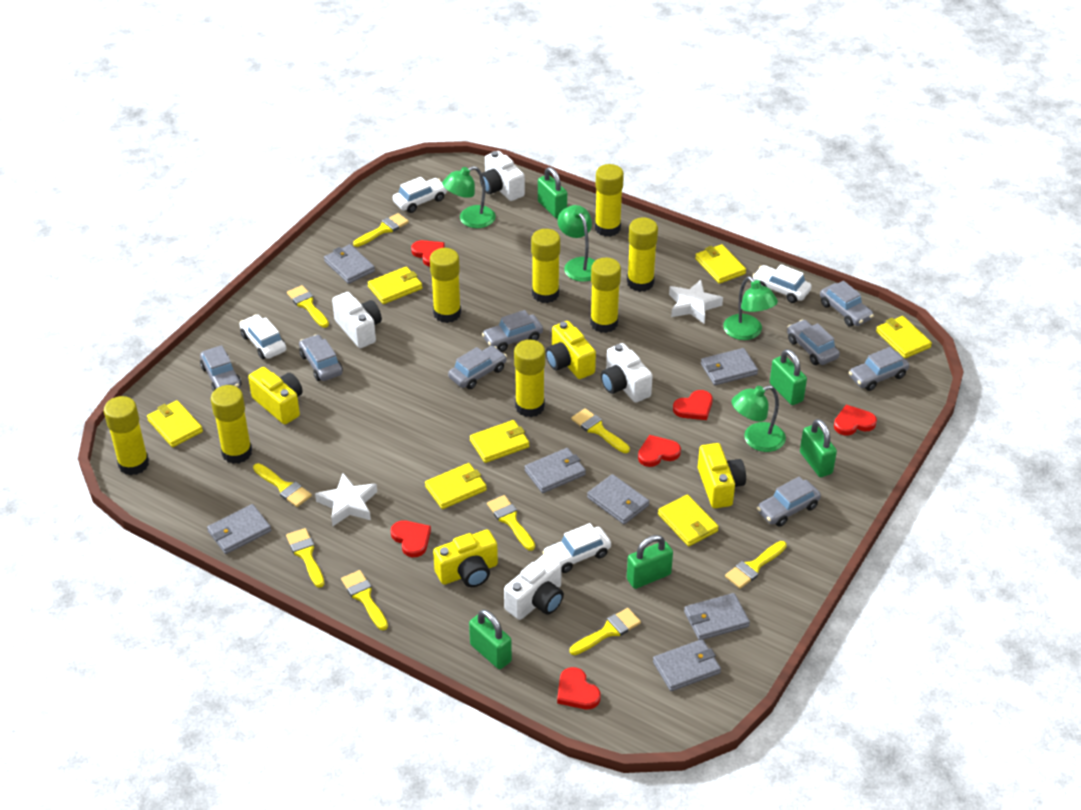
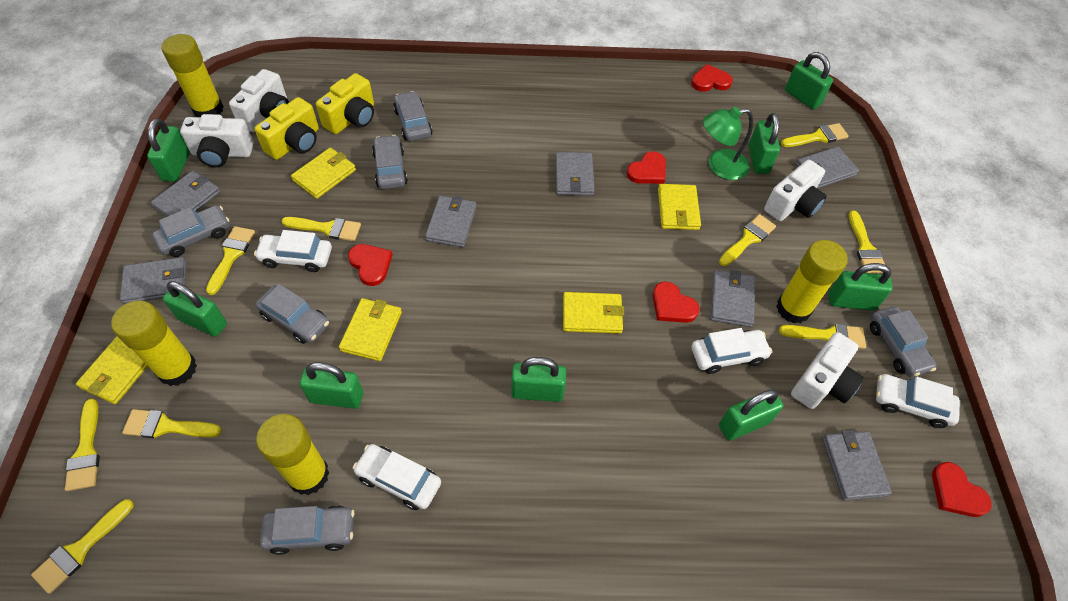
green lamp: 4 -> 1
green padlock: 5 -> 8
grey car: 8 -> 6
red heart: 6 -> 5
white star: 2 -> 0
yellow camera: 4 -> 2
yellow glue stick: 8 -> 4
yellow wallet: 7 -> 5

